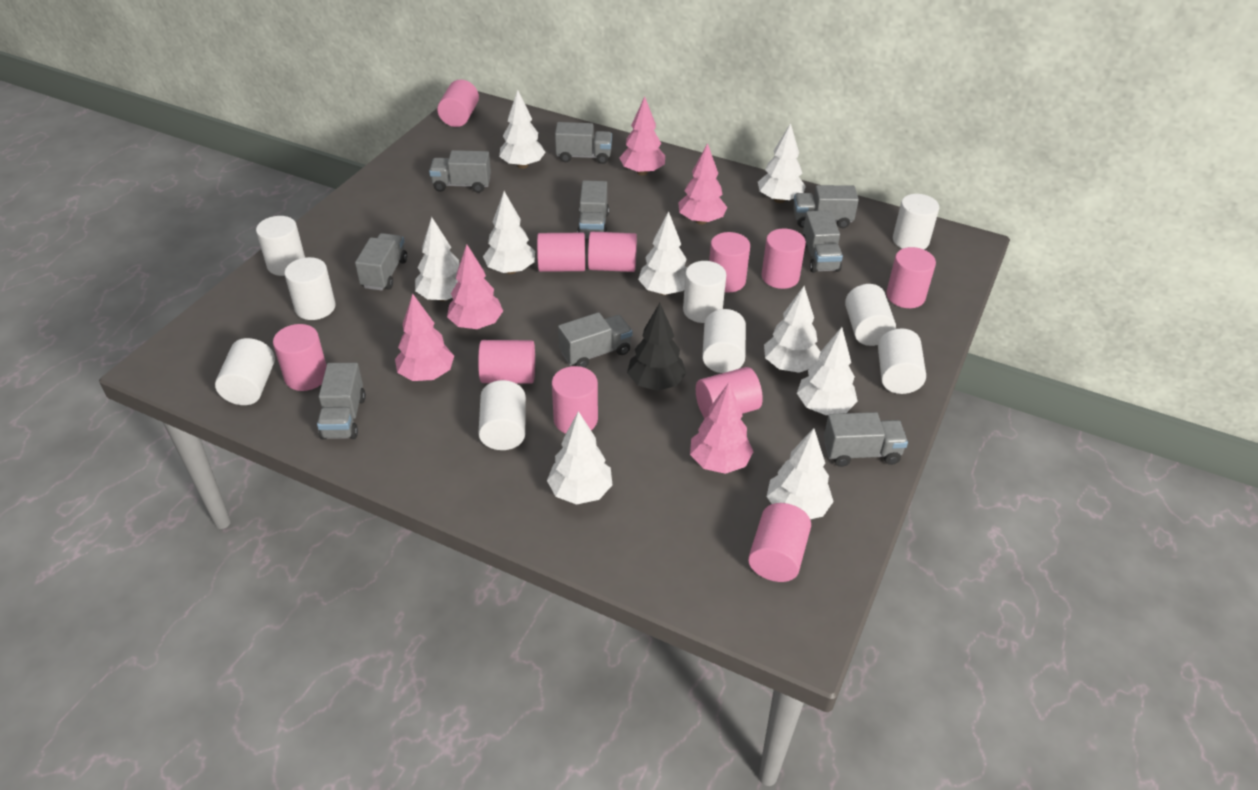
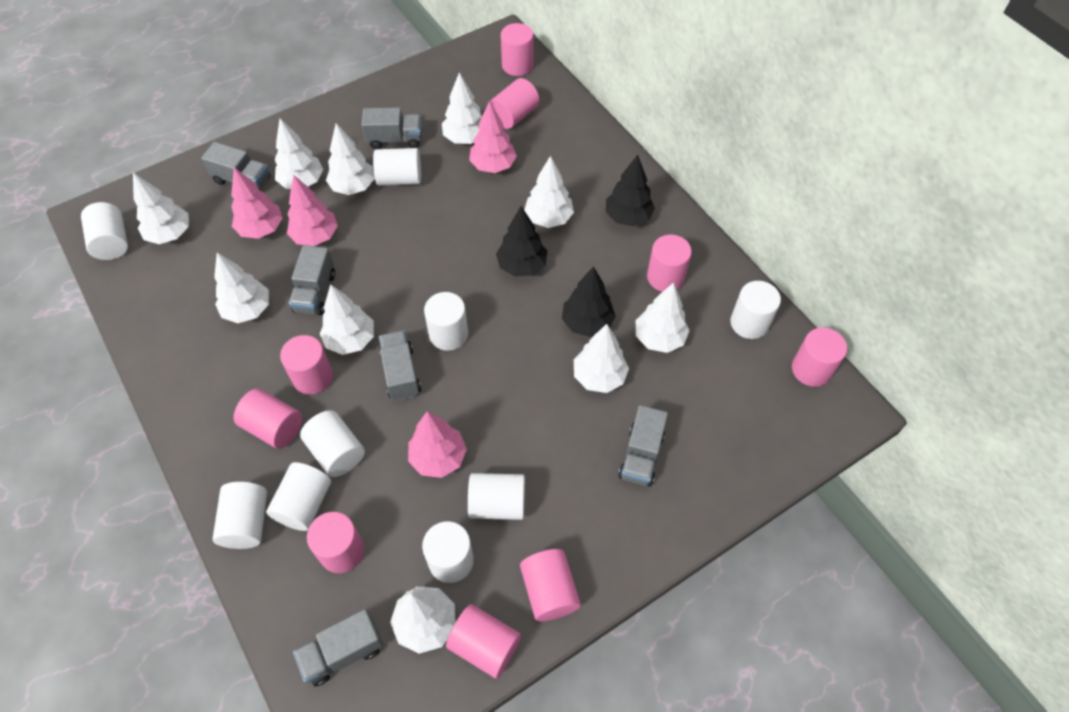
black tree: 1 -> 3
grey truck: 9 -> 6
pink cylinder: 11 -> 9
pink tree: 5 -> 4
white tree: 9 -> 10

